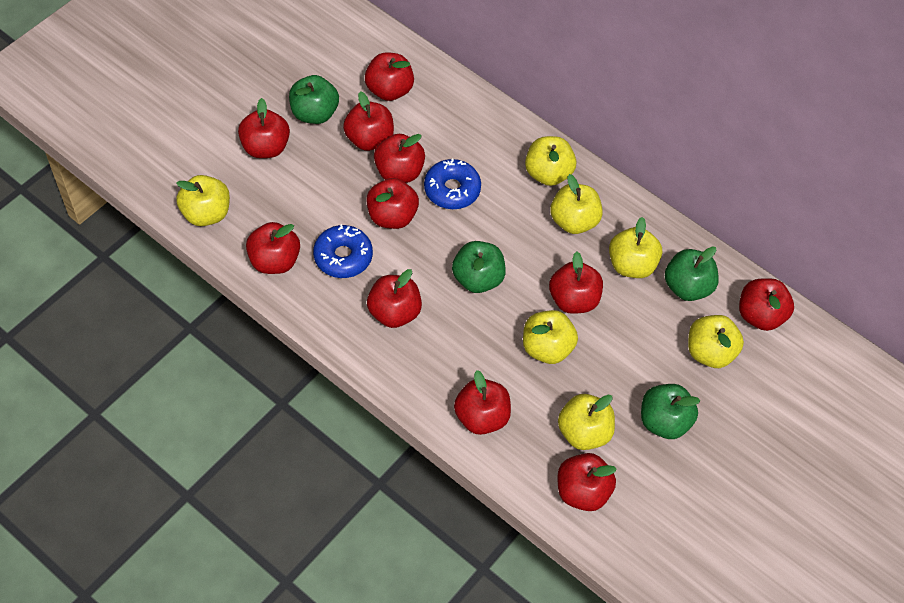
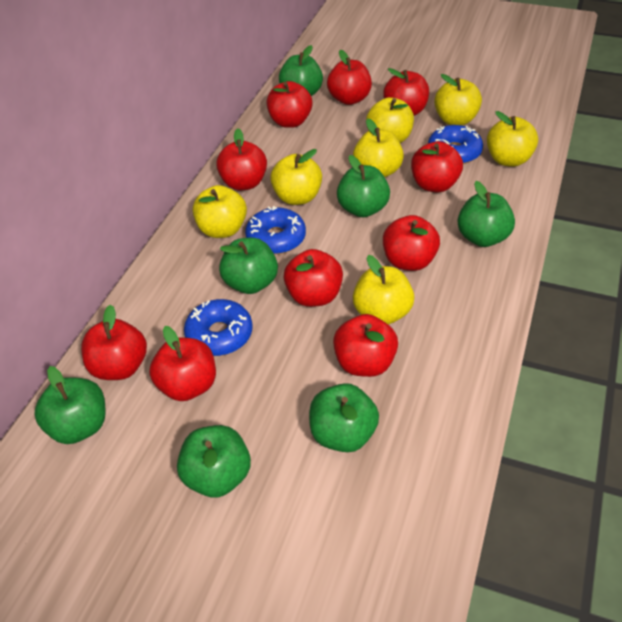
blue donut: 2 -> 3
green apple: 4 -> 7
red apple: 11 -> 10

